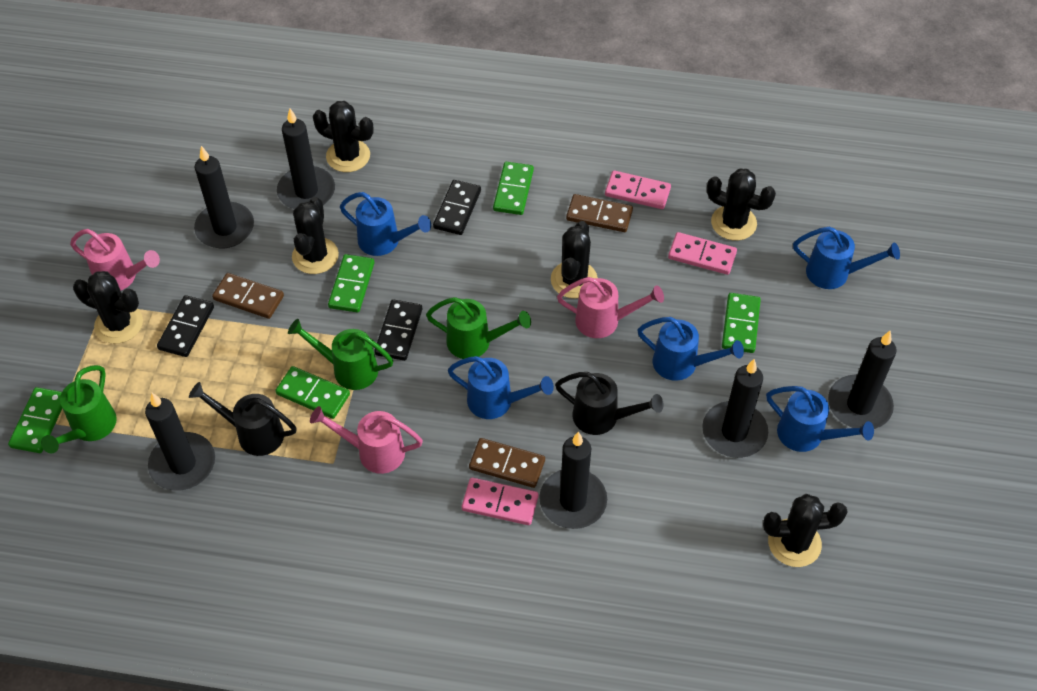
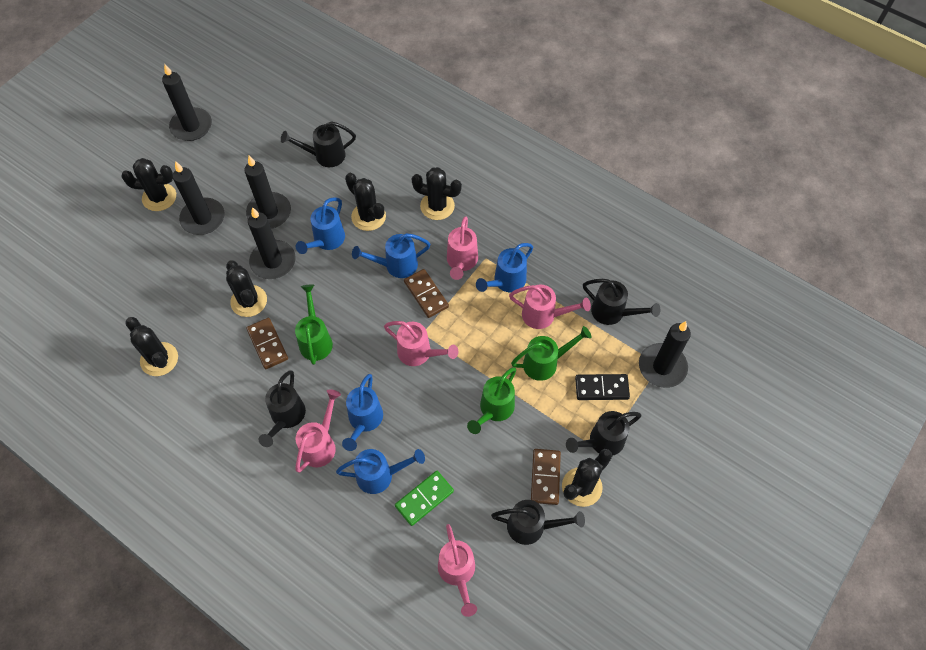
black candle: 6 -> 5
black domino: 3 -> 1
black watering can: 2 -> 5
green domino: 5 -> 1
pink domino: 3 -> 0
pink watering can: 3 -> 5

